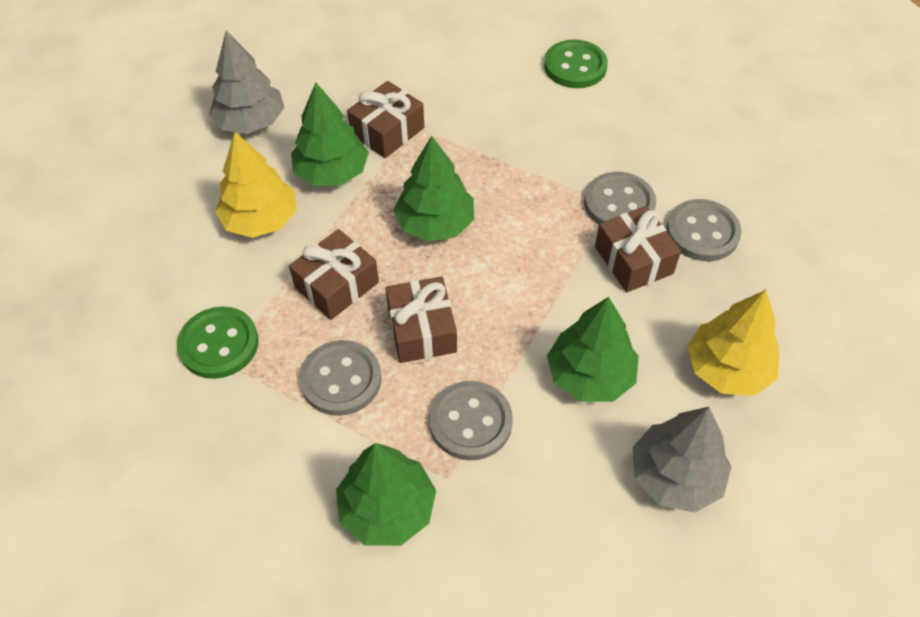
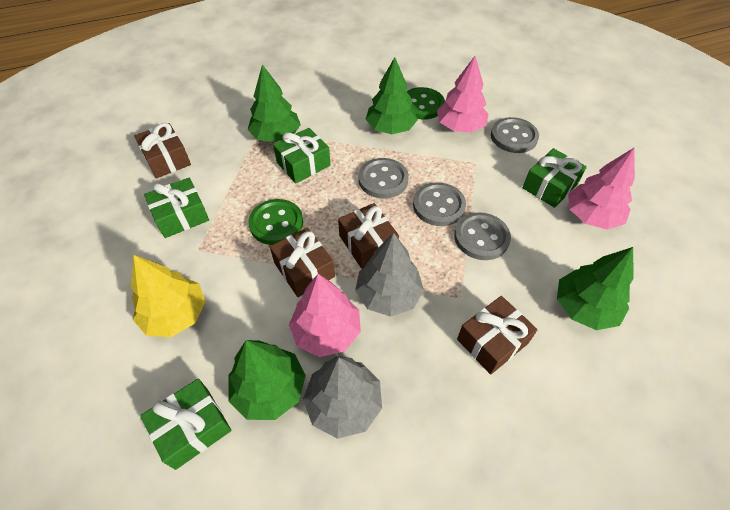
green gift: 0 -> 4
pink tree: 0 -> 3
yellow tree: 2 -> 1

